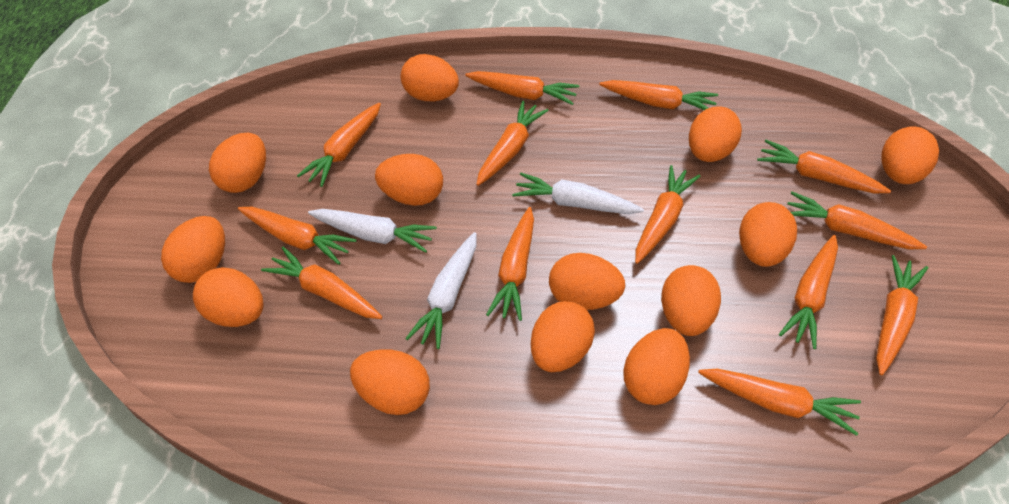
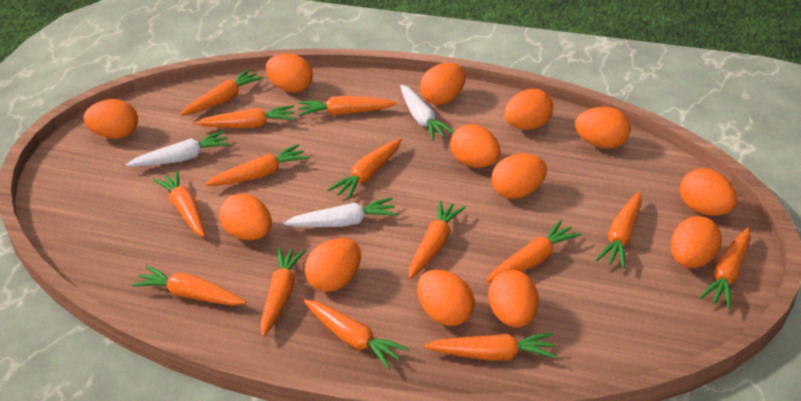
orange carrot: 13 -> 14

